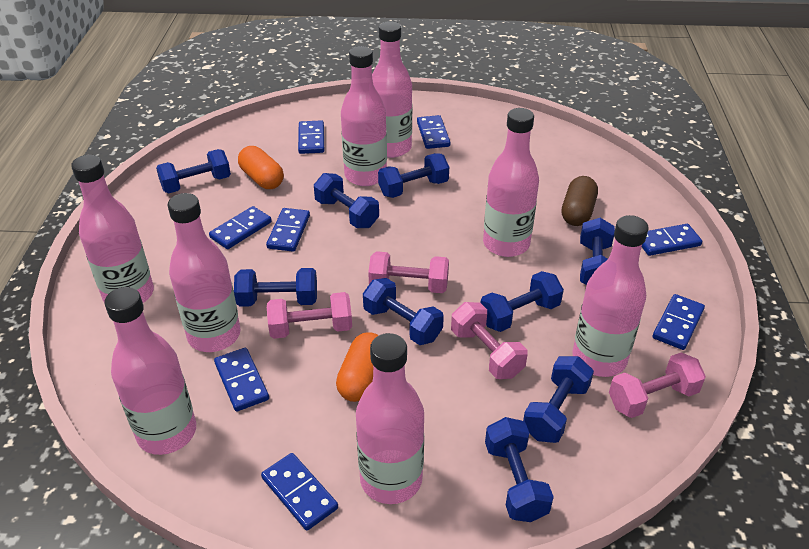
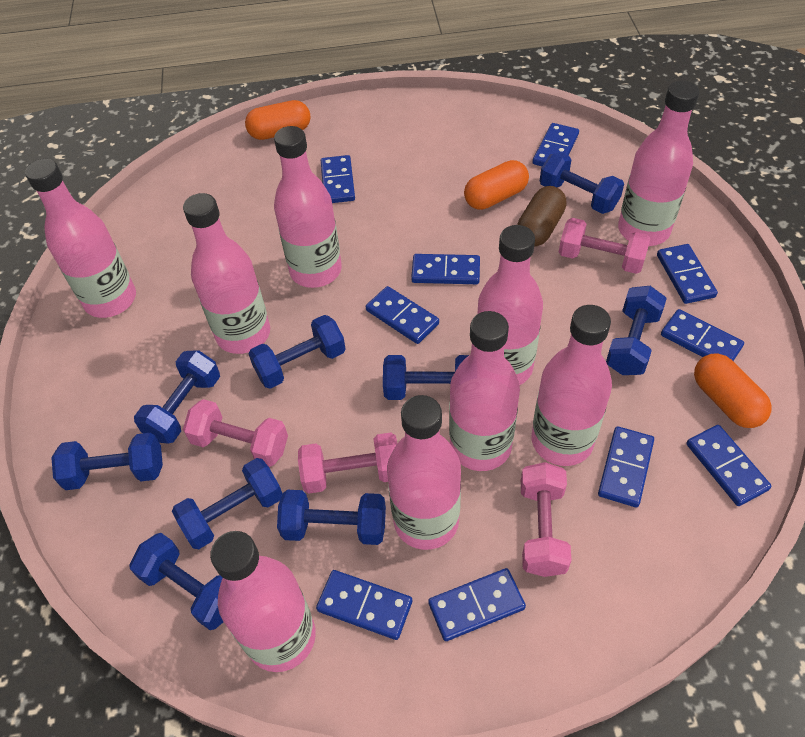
blue domino: 8 -> 10
orange capsule: 2 -> 3
pink bottle: 8 -> 9

